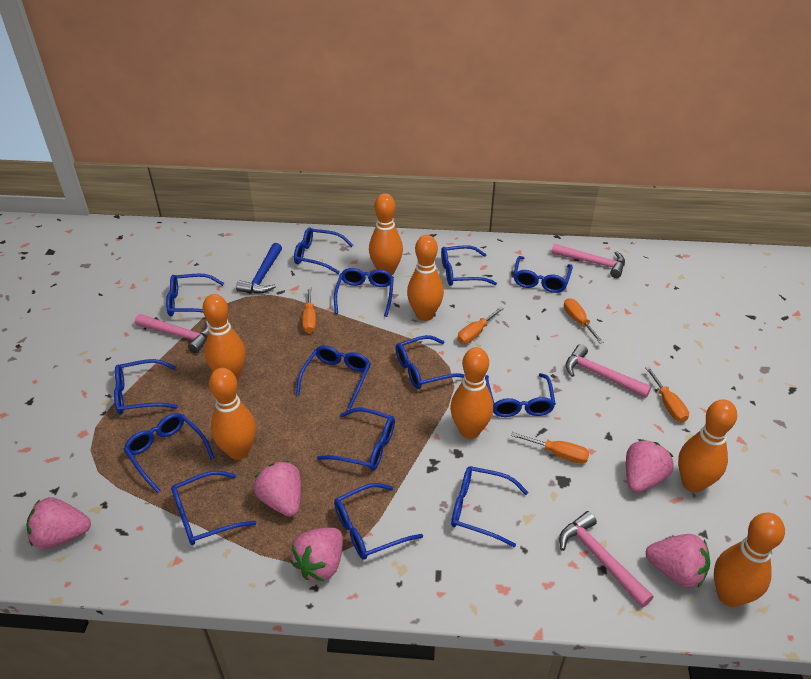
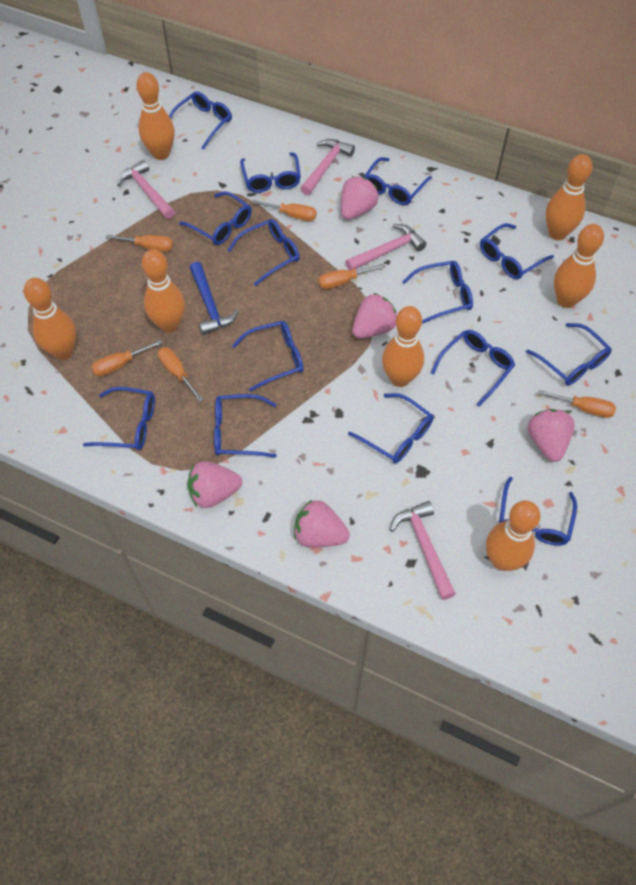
orange screwdriver: 5 -> 6

